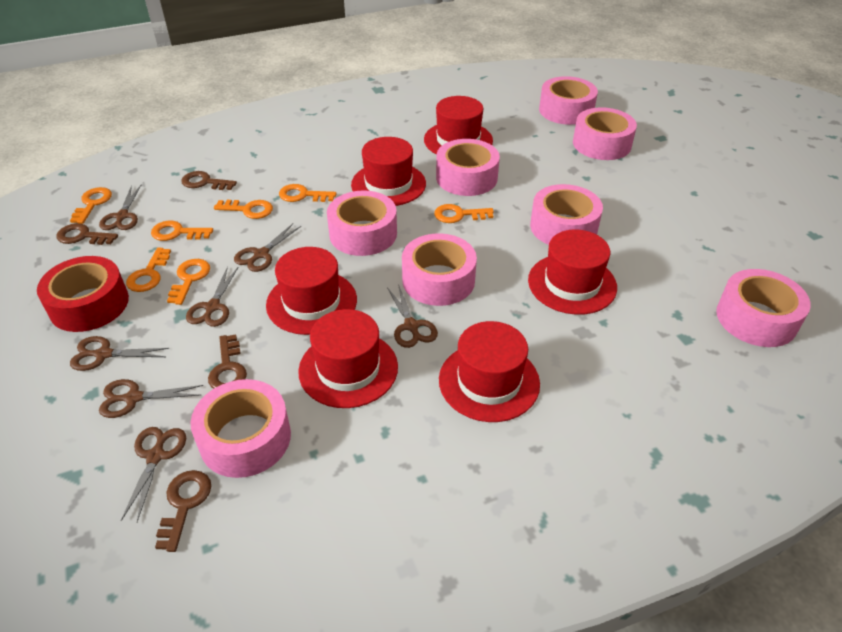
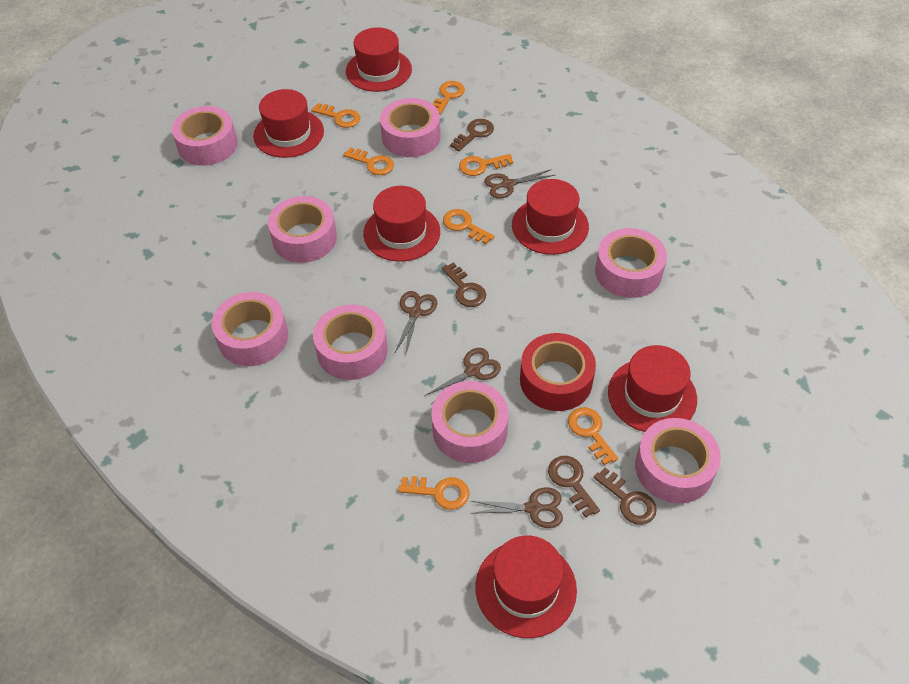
brown scissors: 7 -> 4

